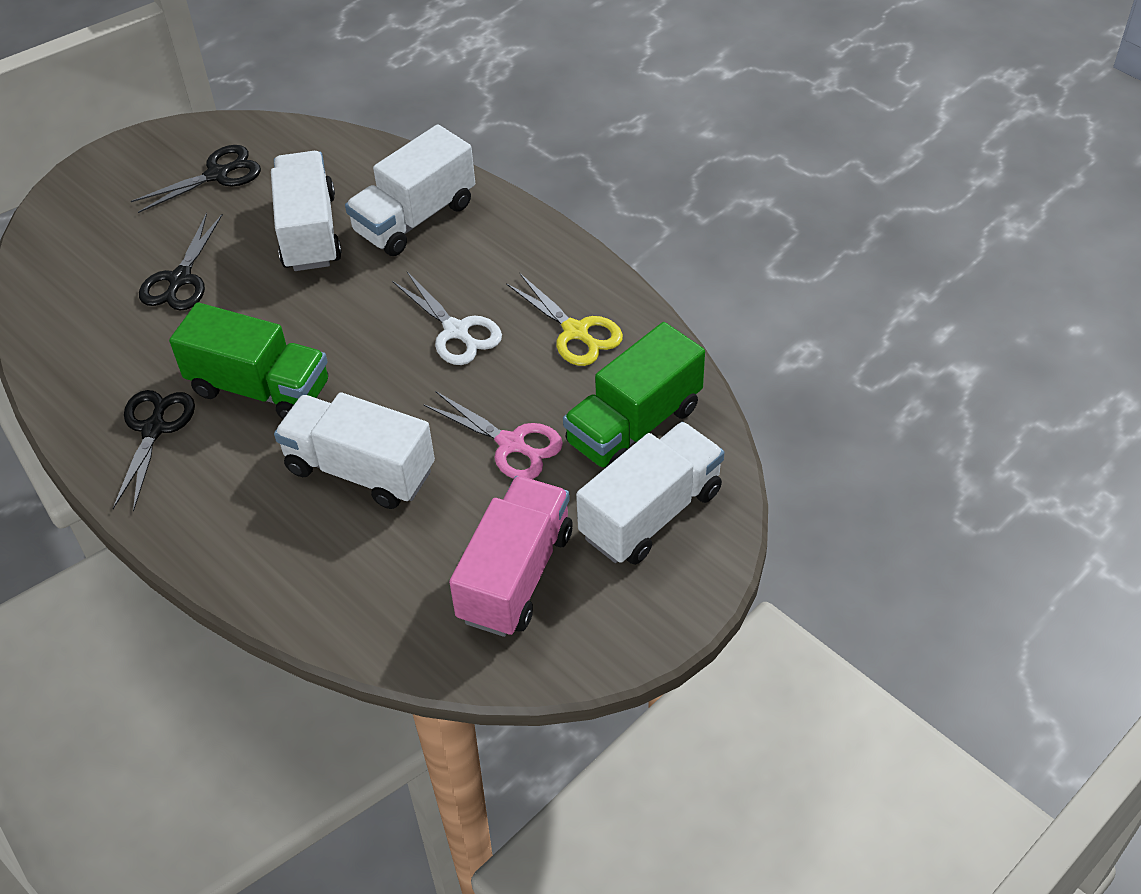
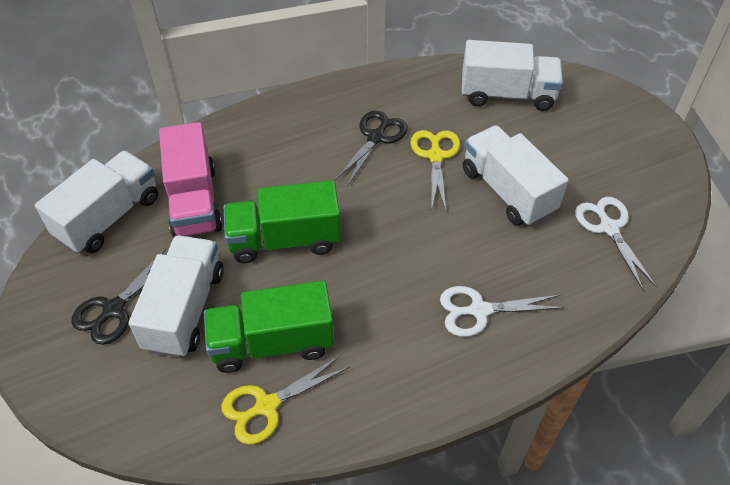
black scissors: 3 -> 2
pink scissors: 1 -> 0
white scissors: 1 -> 2
yellow scissors: 1 -> 2

